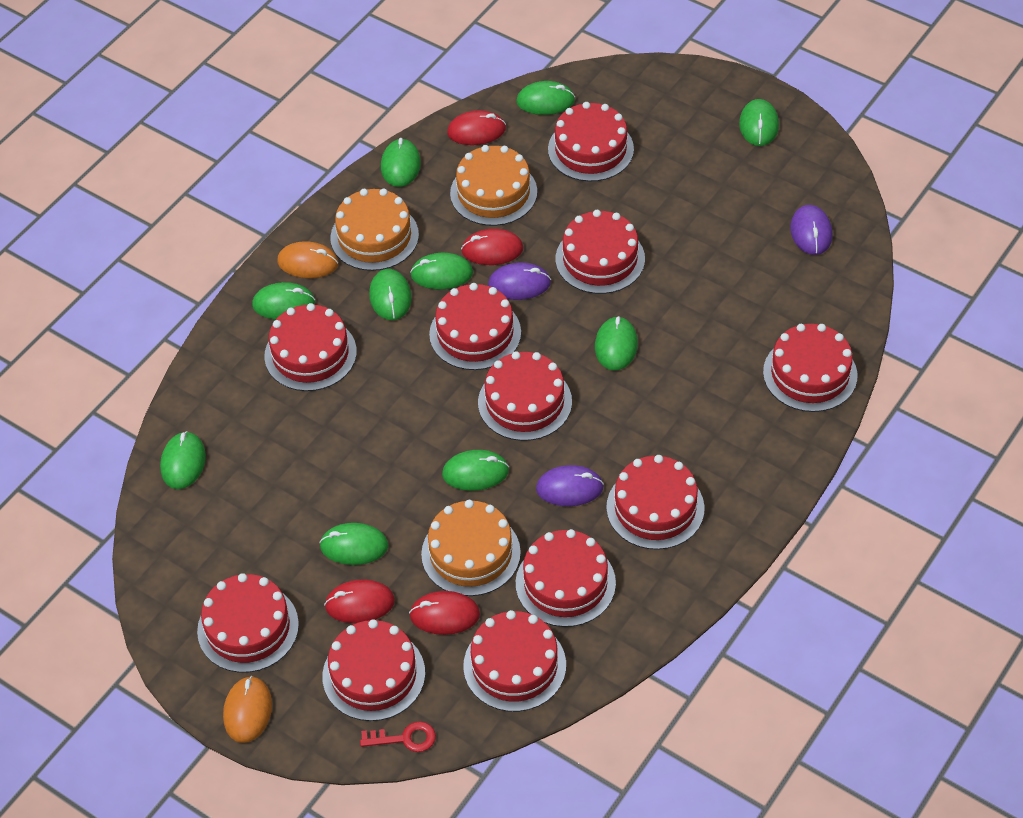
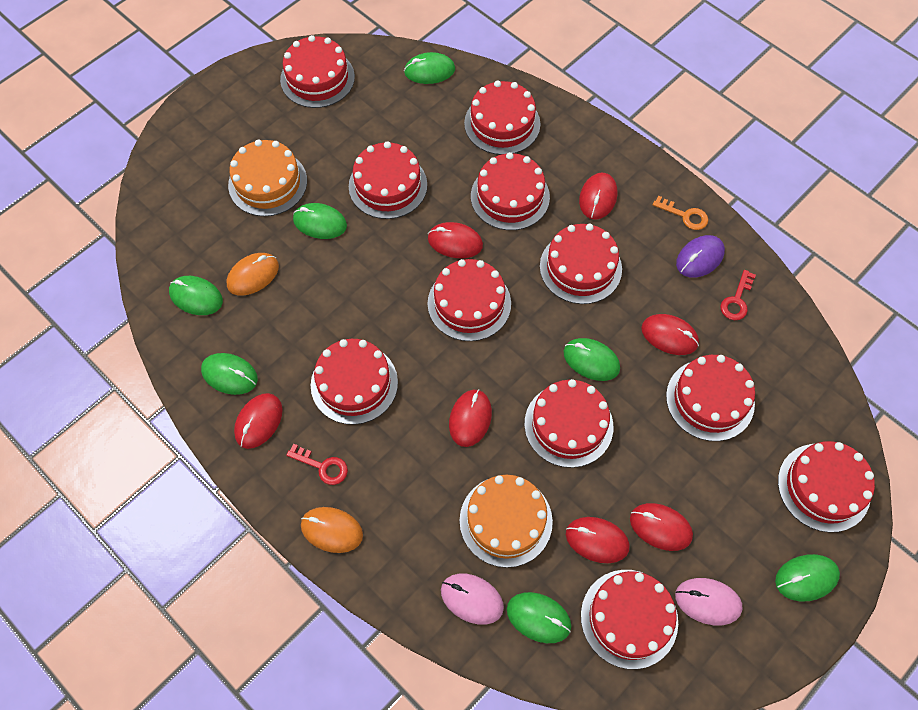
green mouse: 10 -> 7
orange cake: 3 -> 2
orange key: 0 -> 1
pink mouse: 0 -> 2
purple mouse: 3 -> 1
red key: 1 -> 2
red mouse: 4 -> 7

